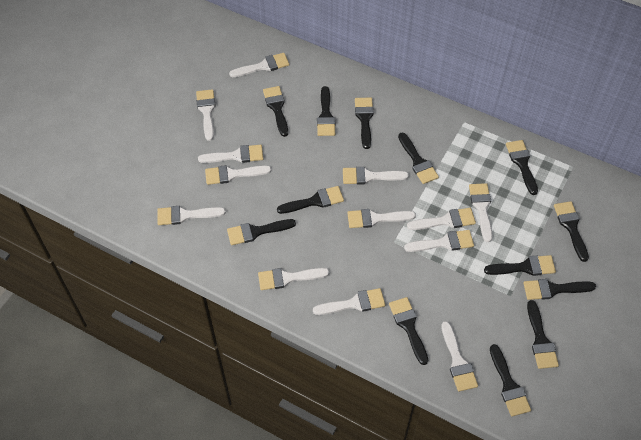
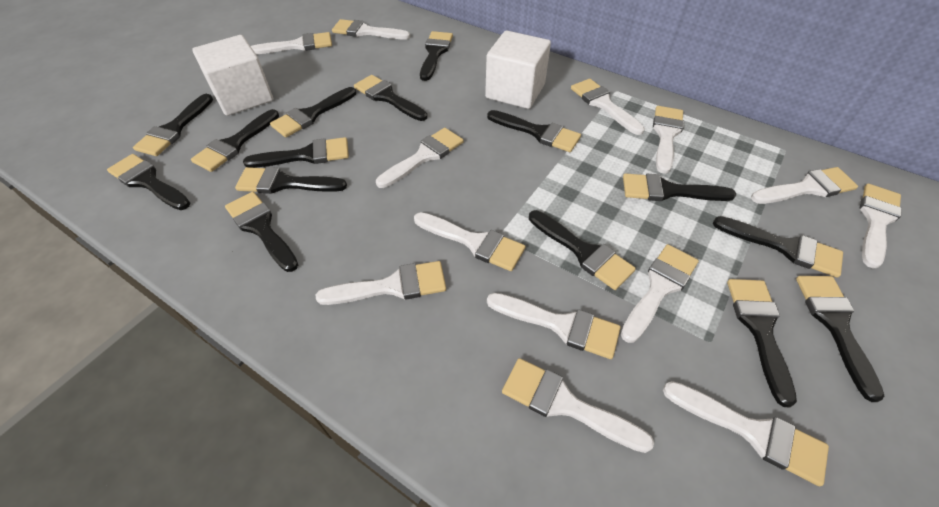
black brush: 13 -> 15
white cube: 0 -> 2

